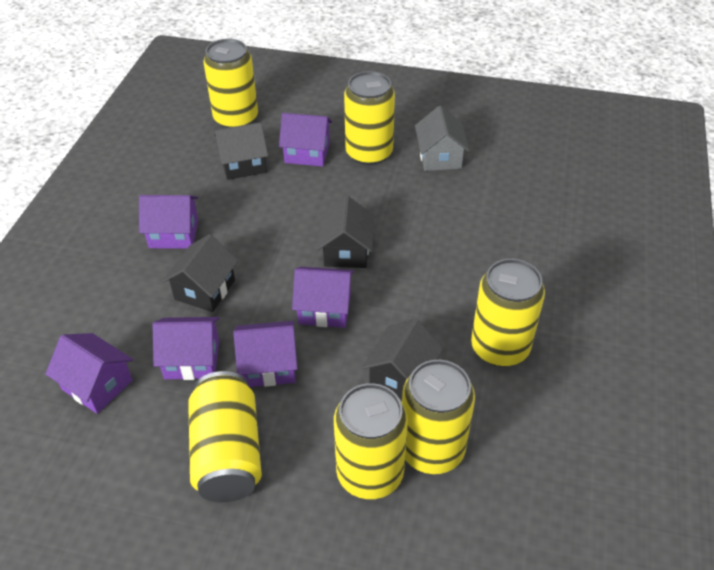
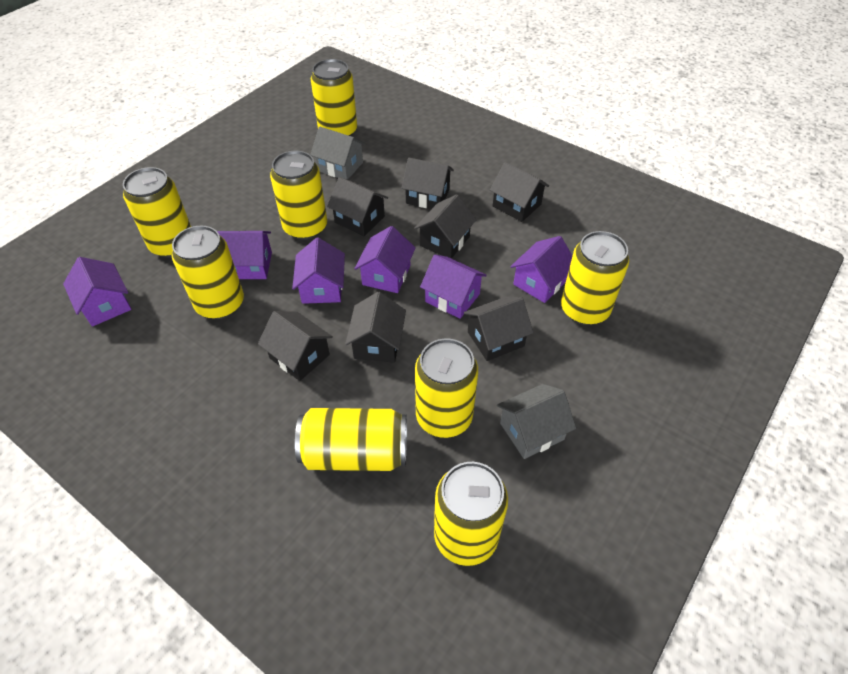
black house: 4 -> 7
grey house: 1 -> 2
yellow can: 6 -> 8

